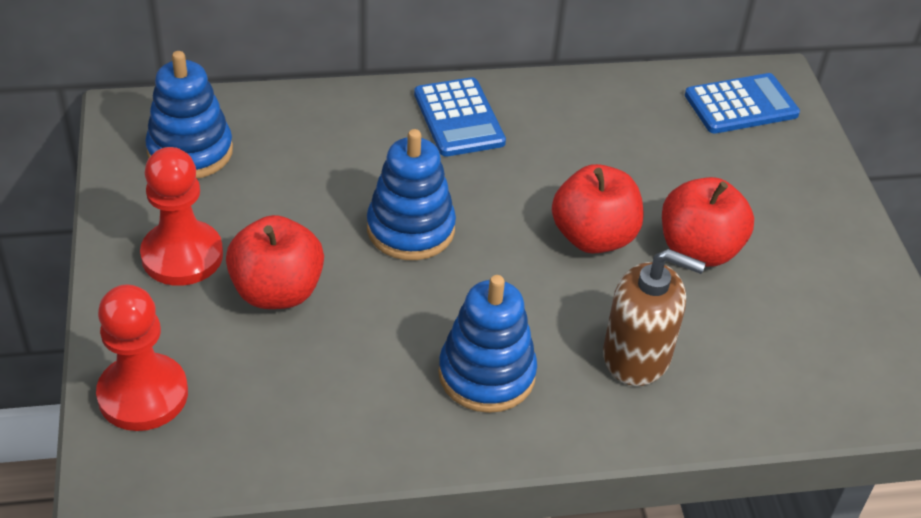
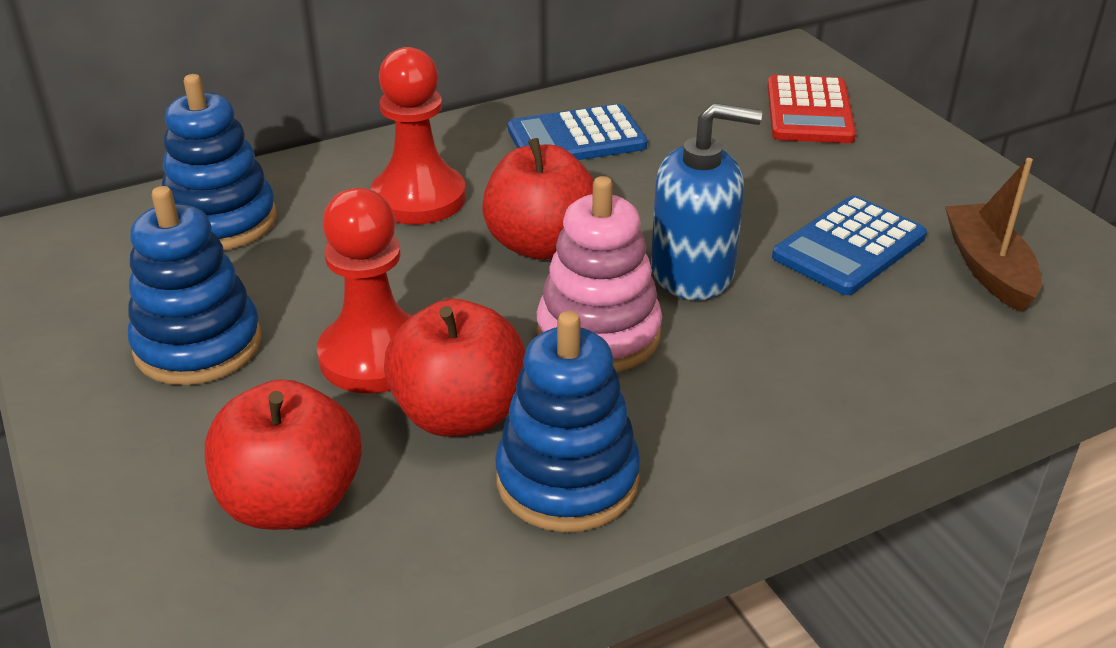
blue soap dispenser: 0 -> 1
brown boat: 0 -> 1
brown soap dispenser: 1 -> 0
pink stacking toy: 0 -> 1
red calculator: 0 -> 1

